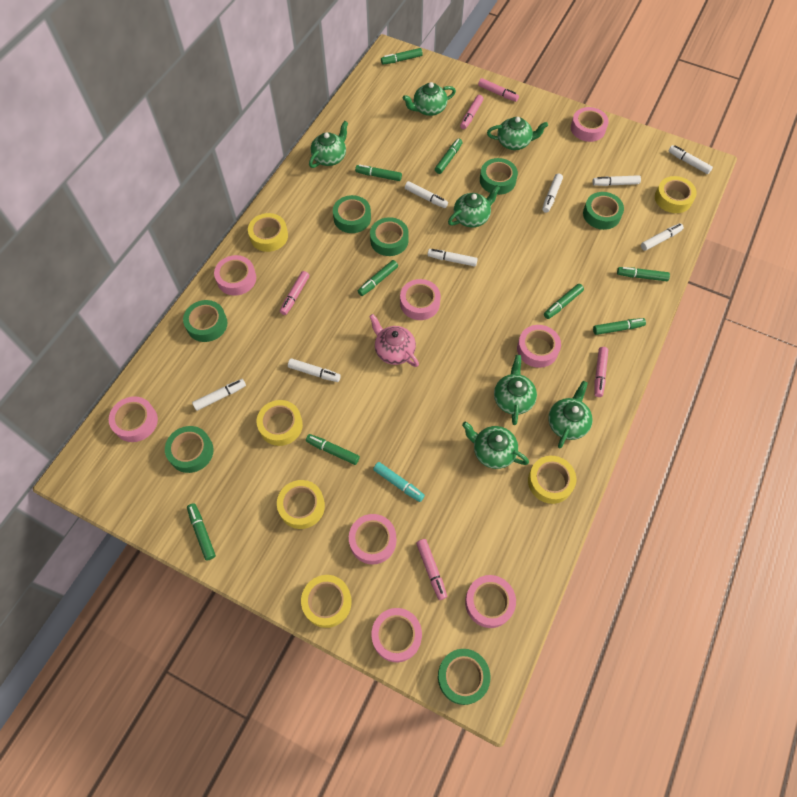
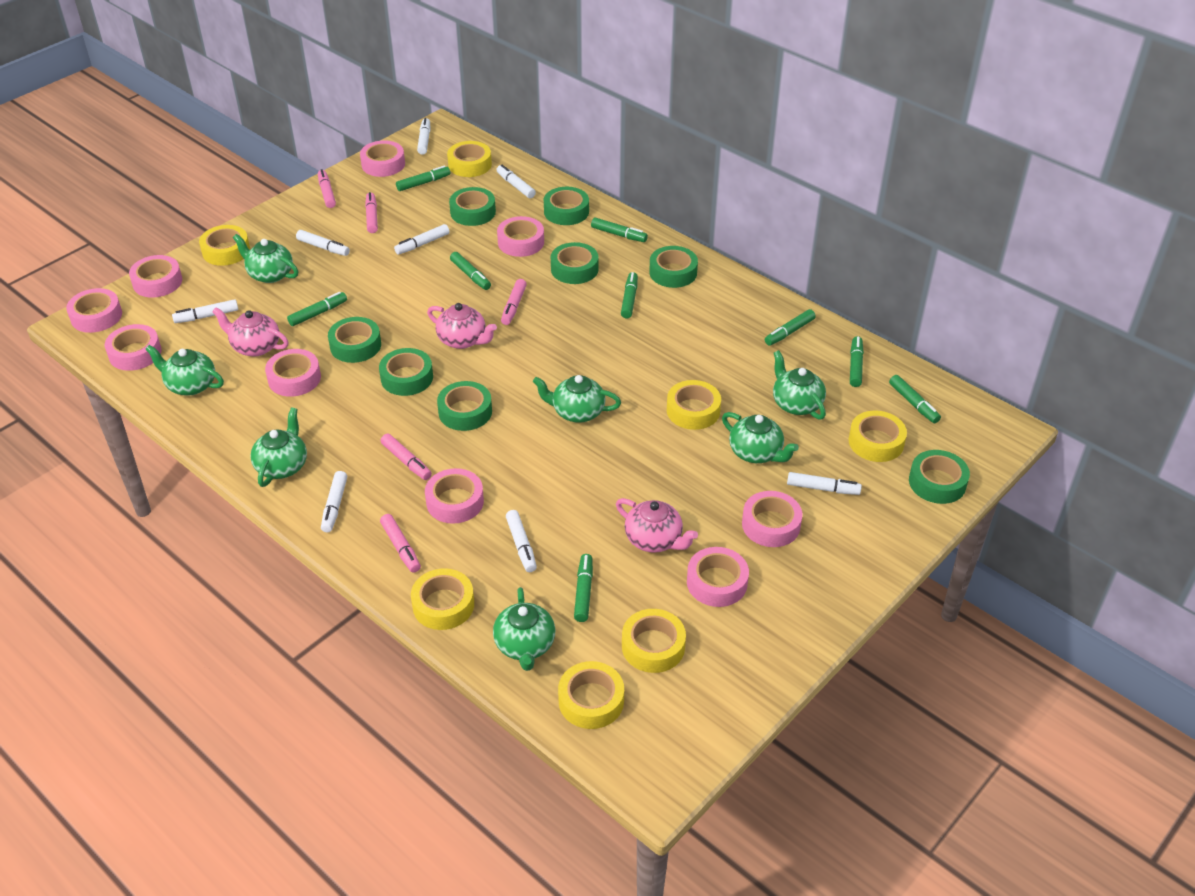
green tape: 7 -> 8
pink tape: 8 -> 9
pink teapot: 1 -> 3
turquoise marker: 1 -> 0
yellow tape: 6 -> 7

